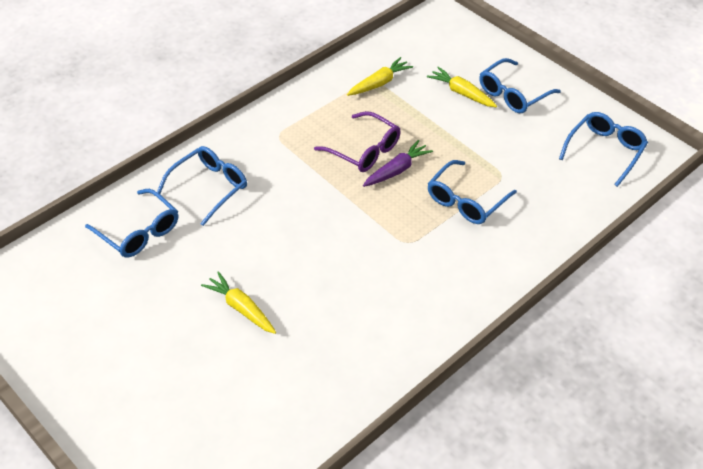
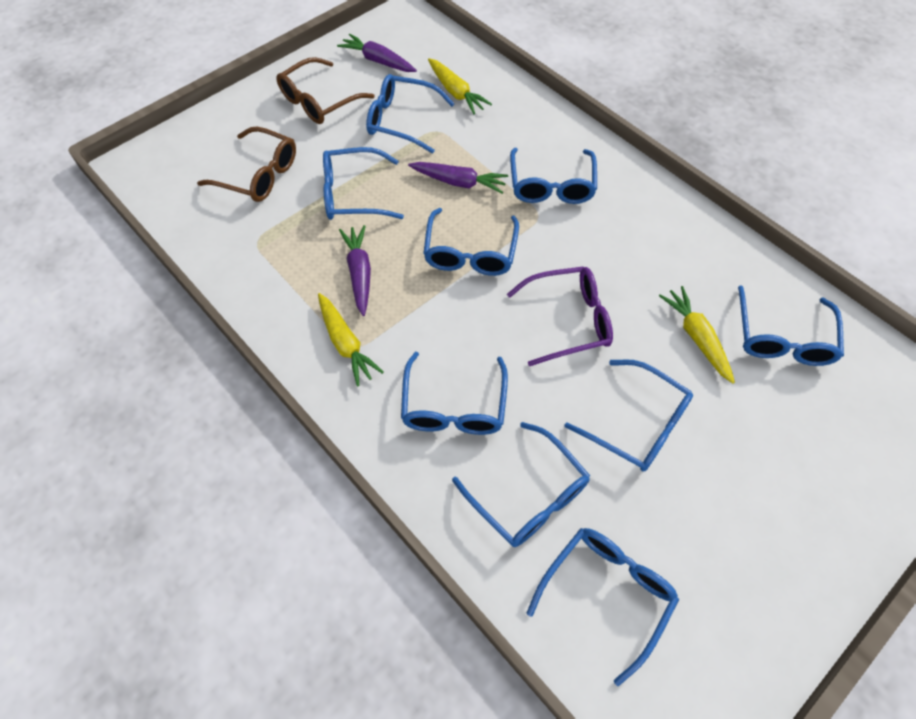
blue glasses: 5 -> 9
brown glasses: 0 -> 2
purple carrot: 1 -> 3

